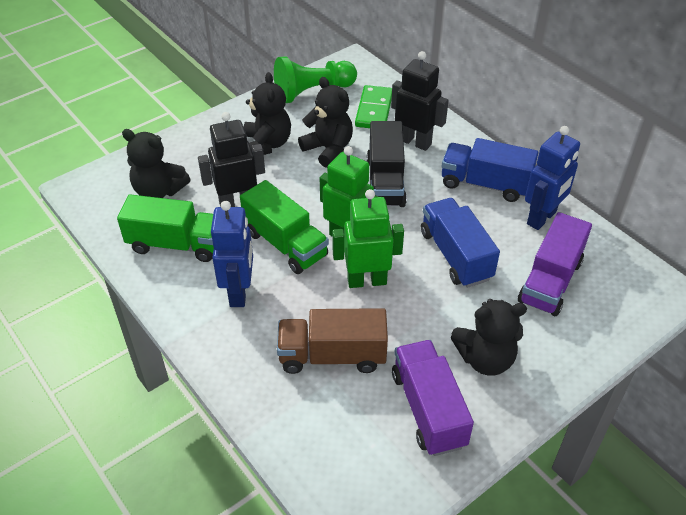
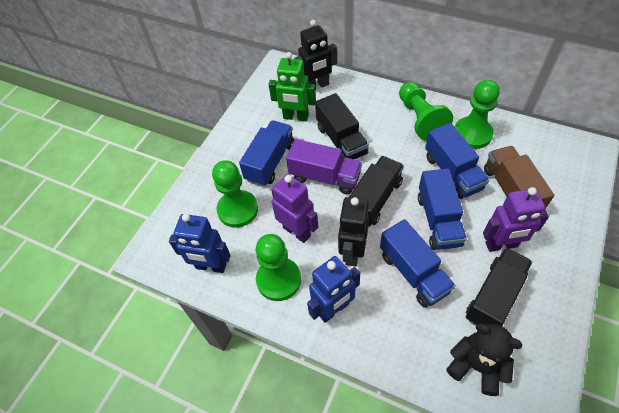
black teddy bear: 4 -> 1
black truck: 1 -> 3
blue truck: 2 -> 4
green domino: 1 -> 0
green pawn: 1 -> 4
green robot: 2 -> 1
green truck: 2 -> 0
purple robot: 0 -> 2
purple truck: 2 -> 1

